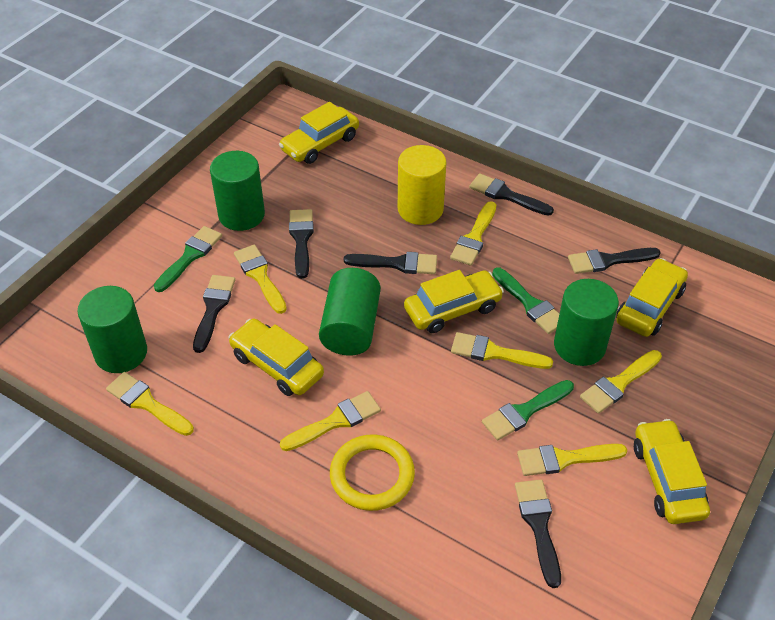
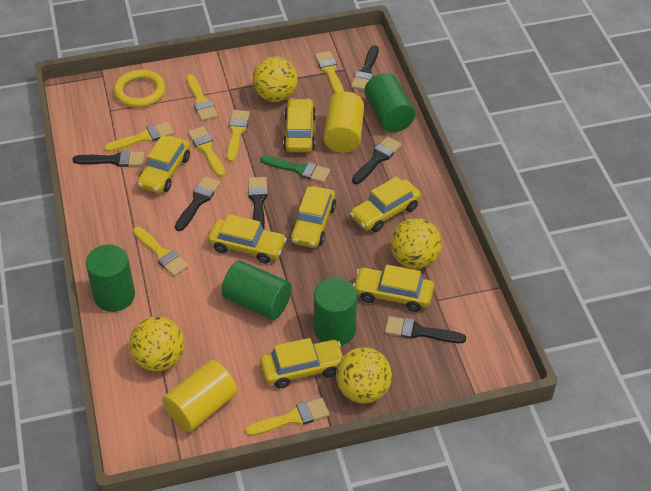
green brush: 3 -> 1
yellow ball: 0 -> 4
yellow car: 5 -> 7
yellow cylinder: 1 -> 2

